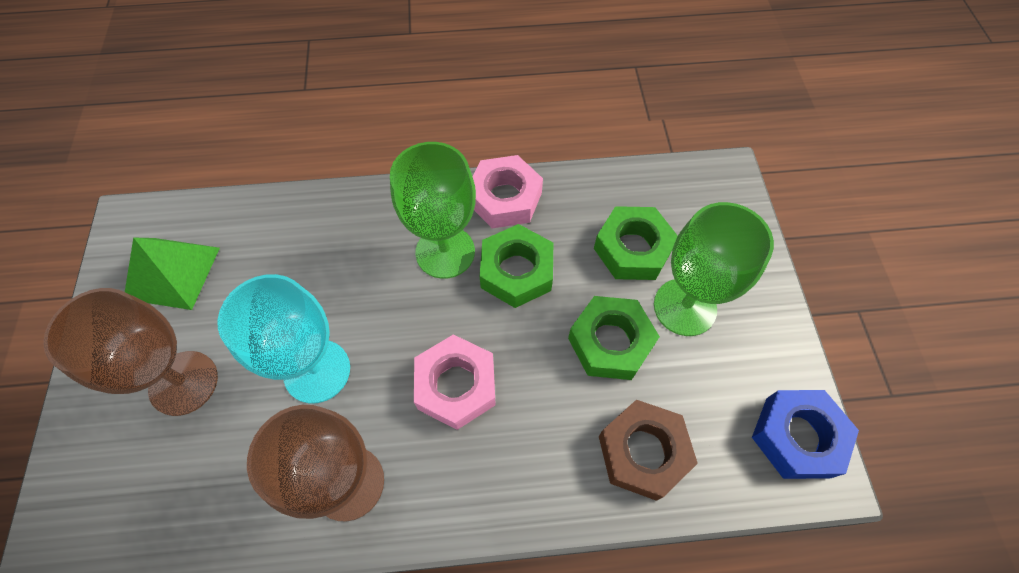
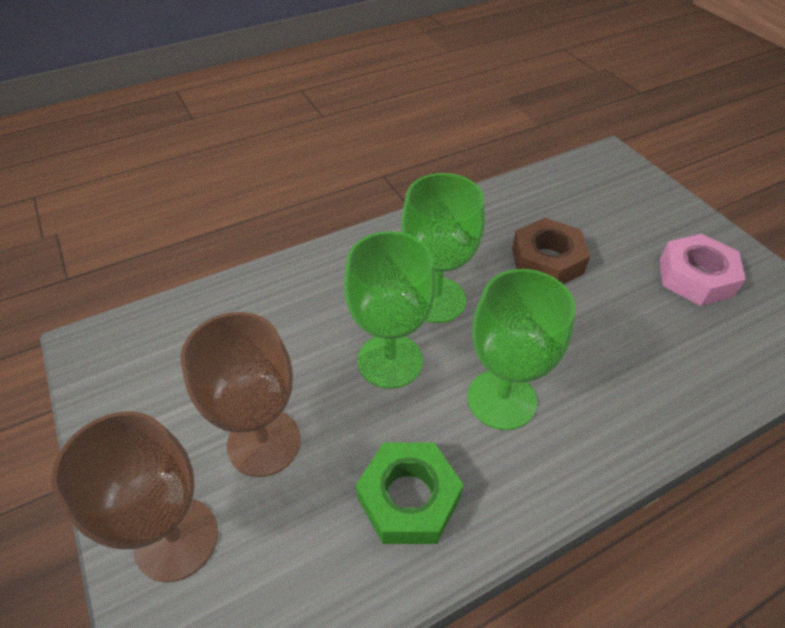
blue nut: 1 -> 0
green goblet: 2 -> 3
green nut: 3 -> 1
green pyramid: 1 -> 0
pink nut: 2 -> 1
turquoise goblet: 1 -> 0

